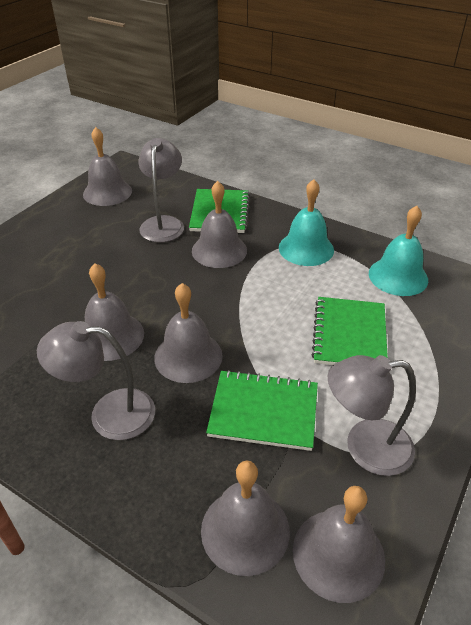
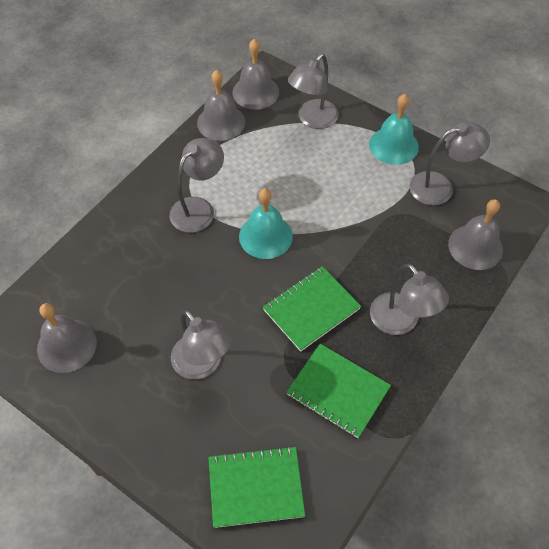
grey bell: 6 -> 4
grey lamp: 3 -> 5

